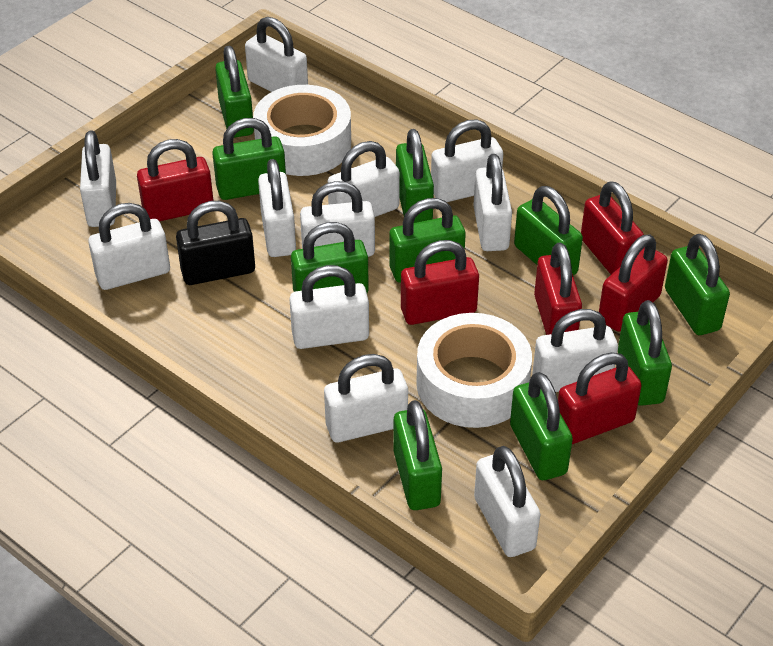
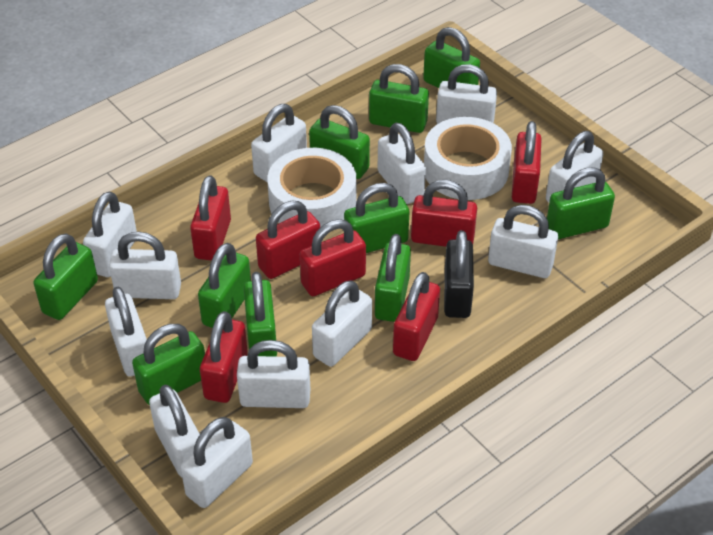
red padlock: 6 -> 7

